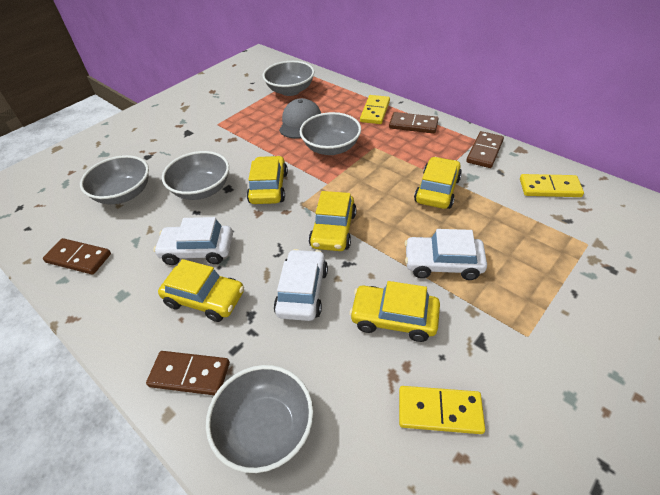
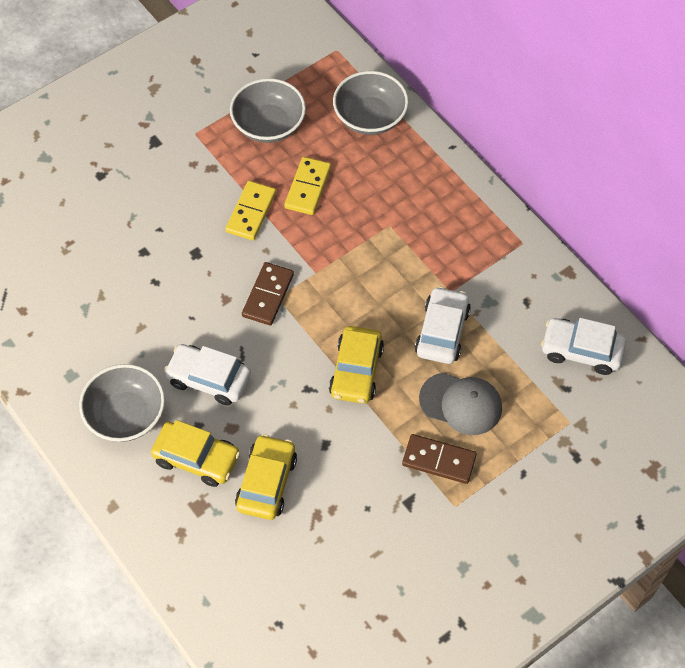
brown domino: 4 -> 2
grey bowl: 5 -> 3
yellow car: 5 -> 3
yellow domino: 3 -> 2

